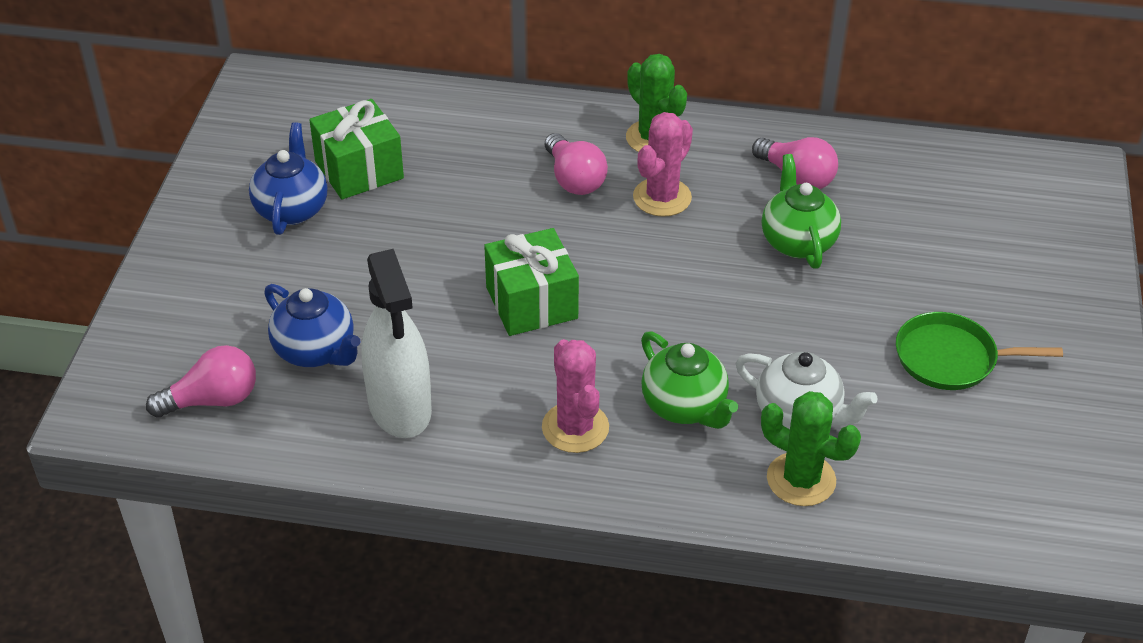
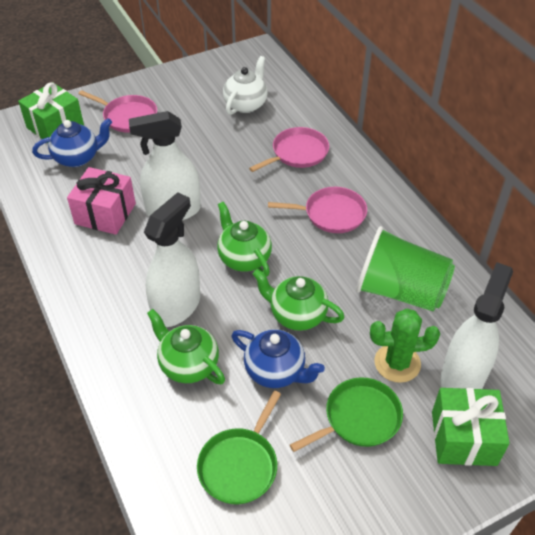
green cactus: 2 -> 1
green cup: 0 -> 1
green pan: 1 -> 2
green teapot: 2 -> 3
pink cactus: 2 -> 0
pink gift: 0 -> 1
pink light bulb: 3 -> 0
pink pan: 0 -> 3
white spray bottle: 1 -> 3

